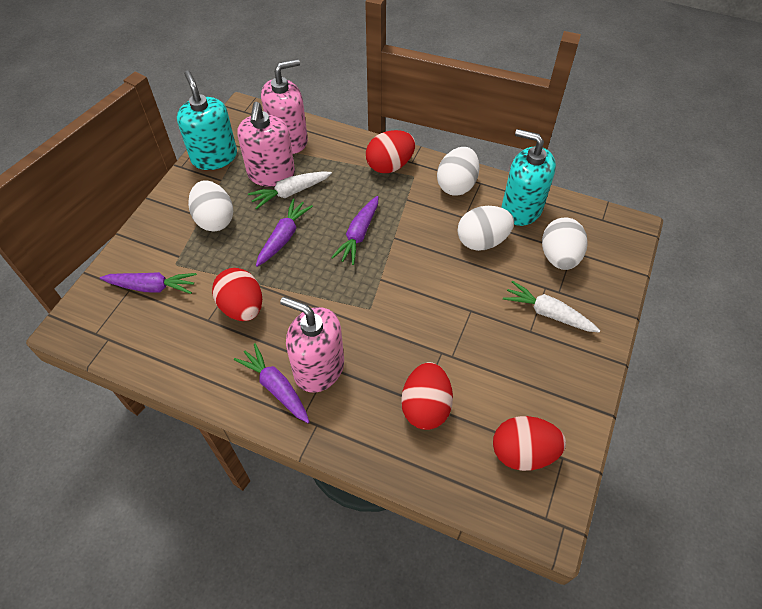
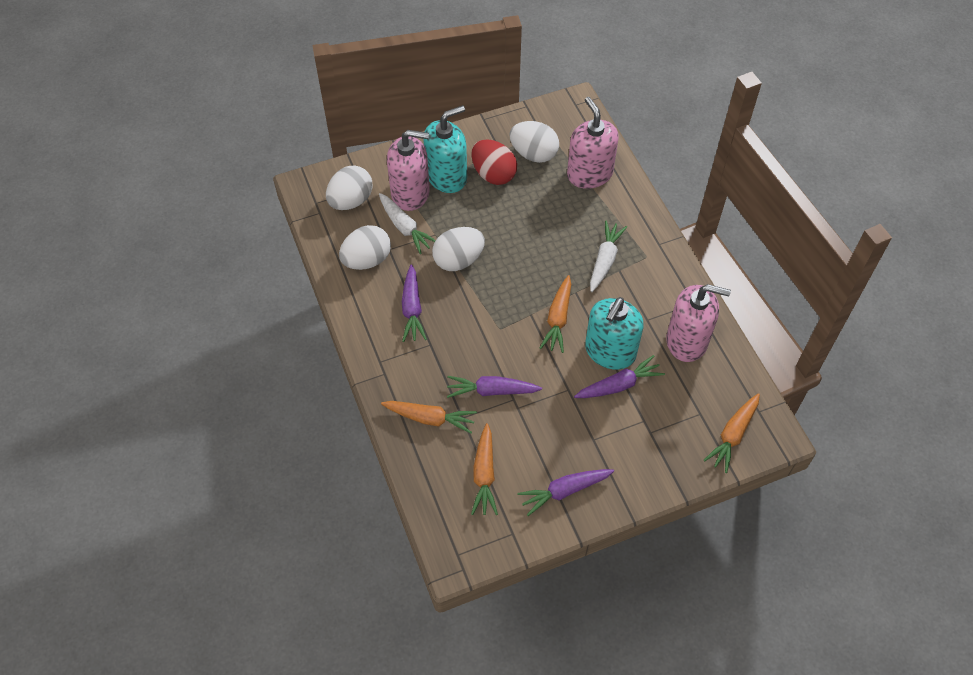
orange carrot: 0 -> 4
red egg: 4 -> 1

